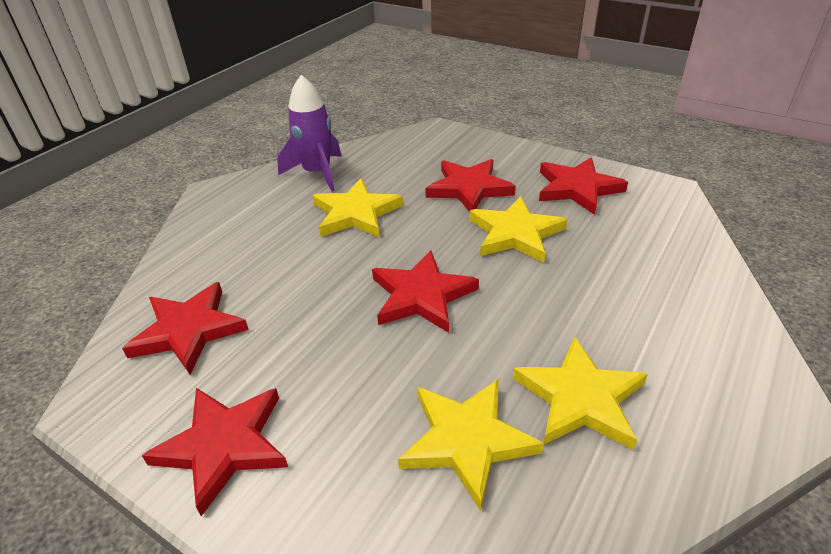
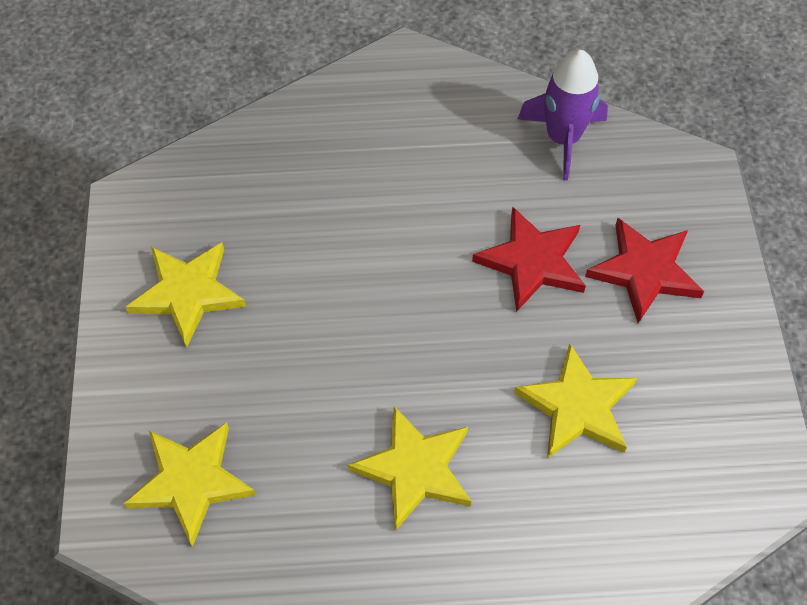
red star: 5 -> 2

